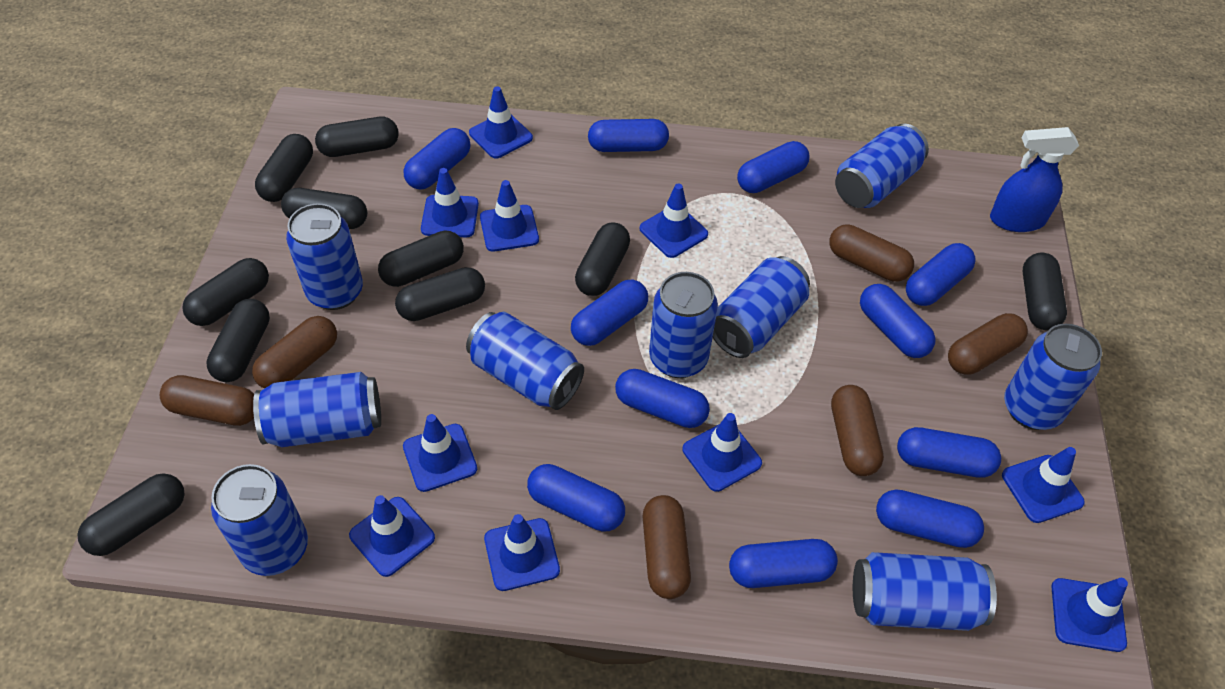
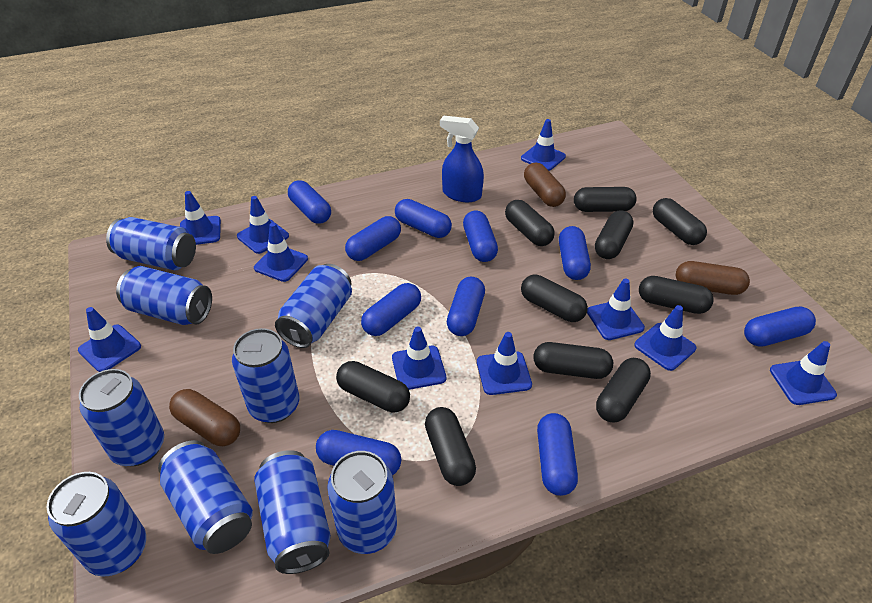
blue capsule: 11 -> 10
brown capsule: 6 -> 3

